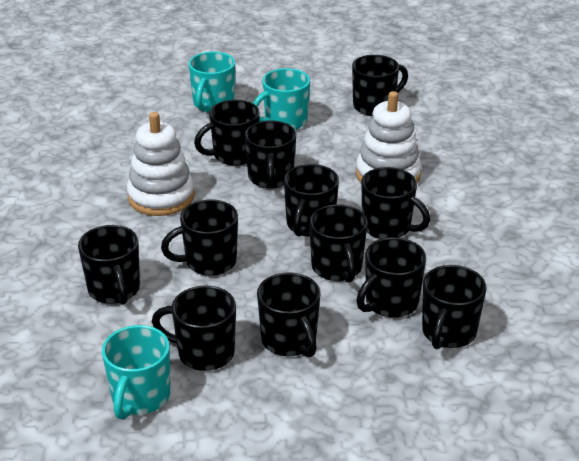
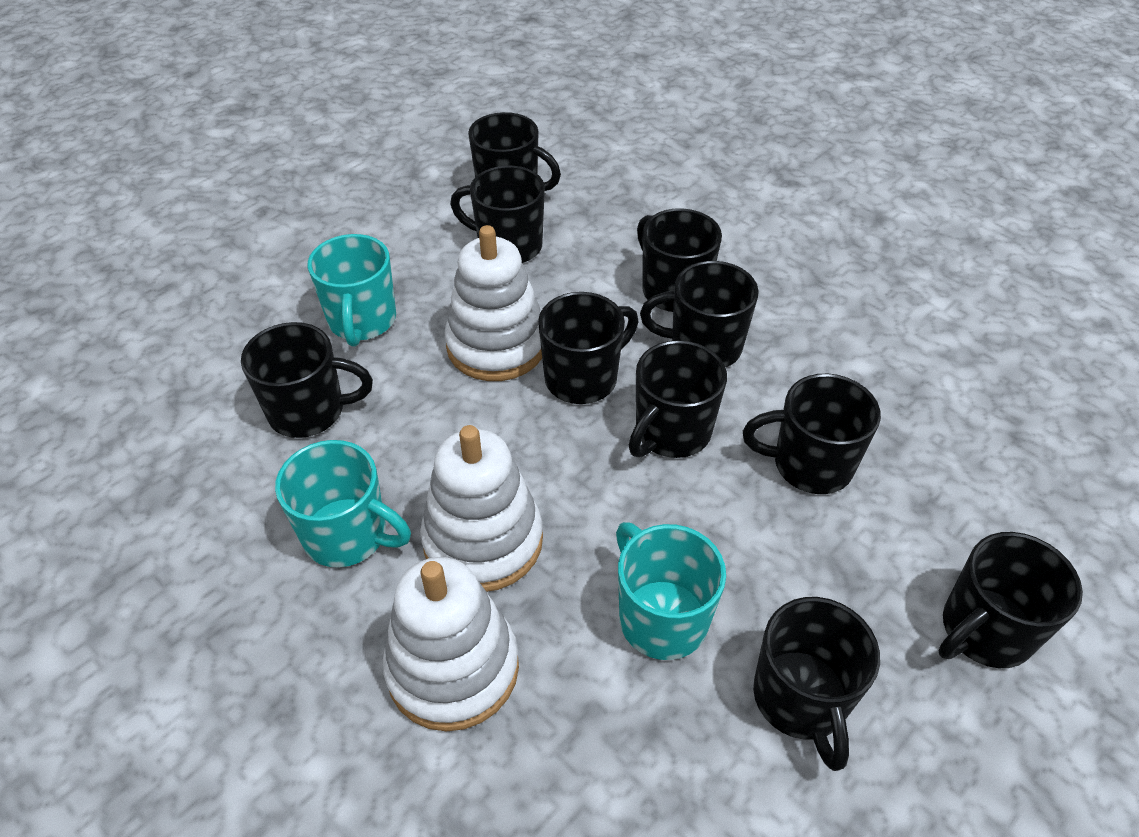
black mug: 12 -> 10
white stacking toy: 2 -> 3

